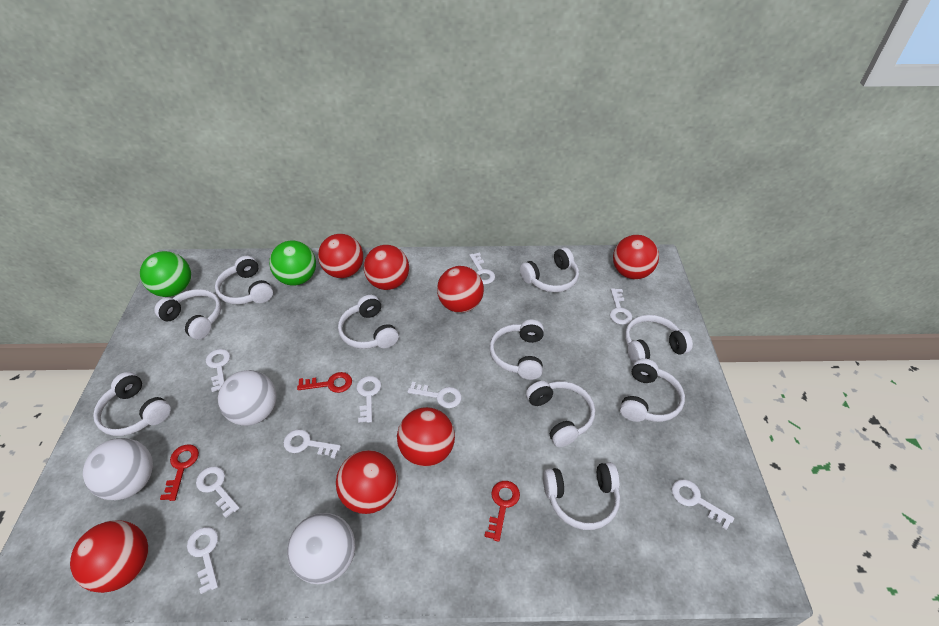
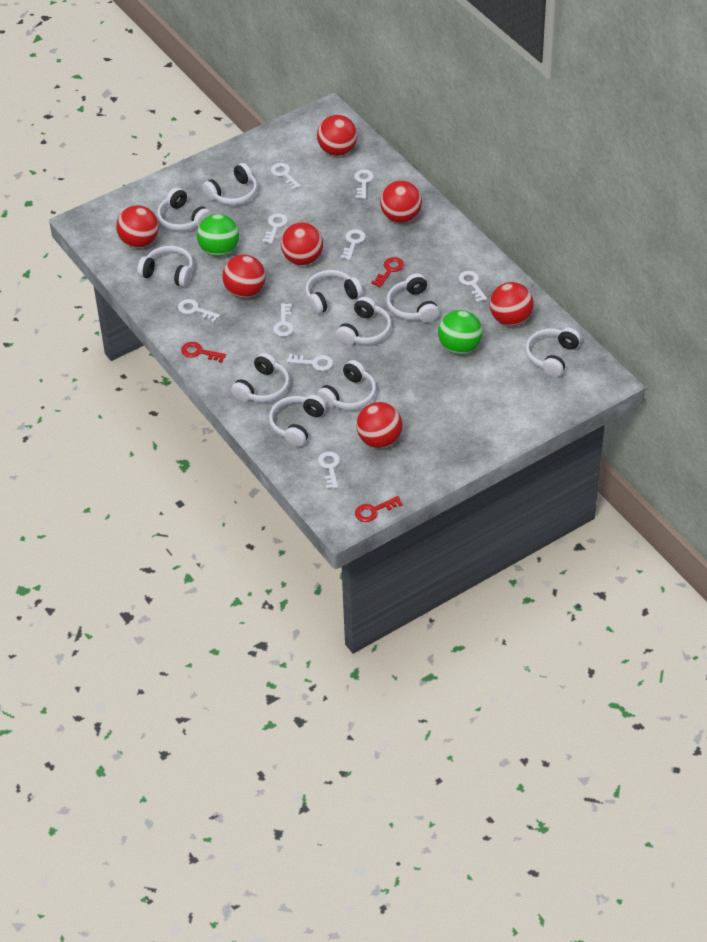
white ball: 3 -> 0

